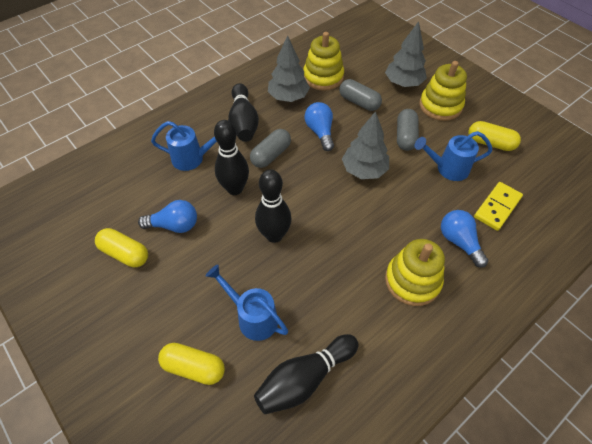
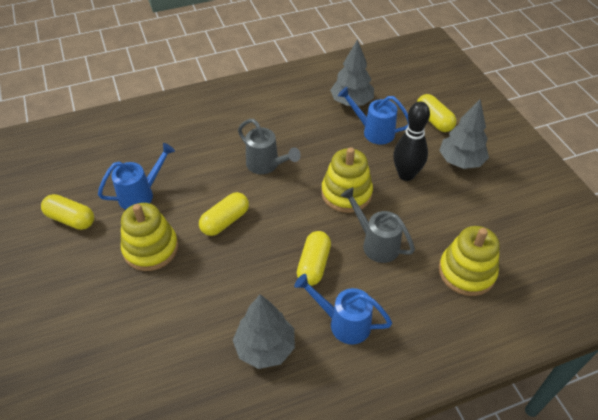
black bowling pin: 4 -> 1
blue light bulb: 3 -> 0
grey capsule: 3 -> 0
grey watering can: 0 -> 2
yellow capsule: 3 -> 4
yellow domino: 1 -> 0

